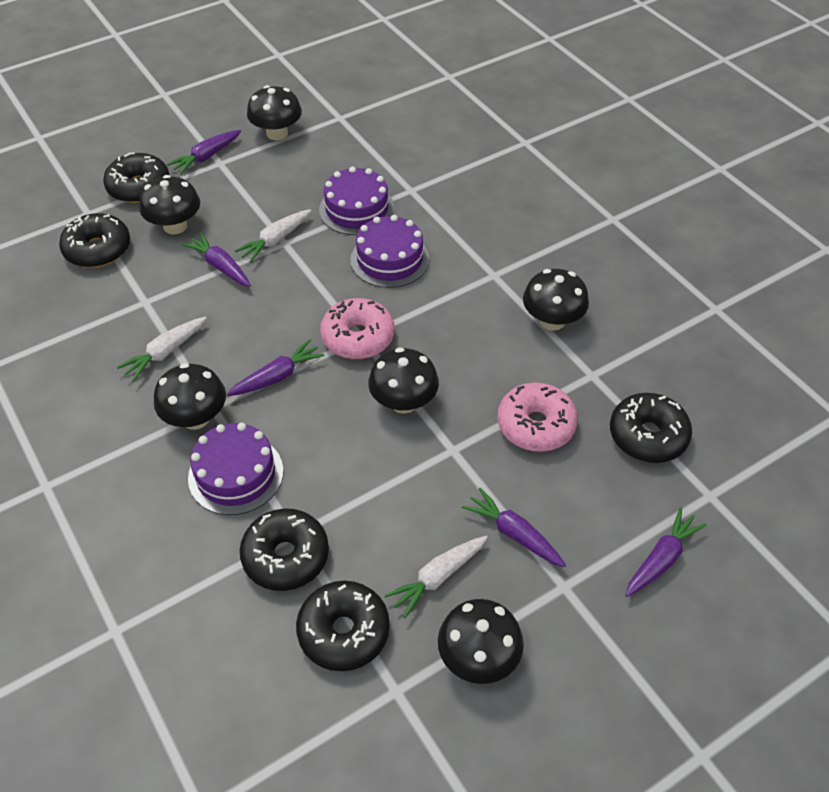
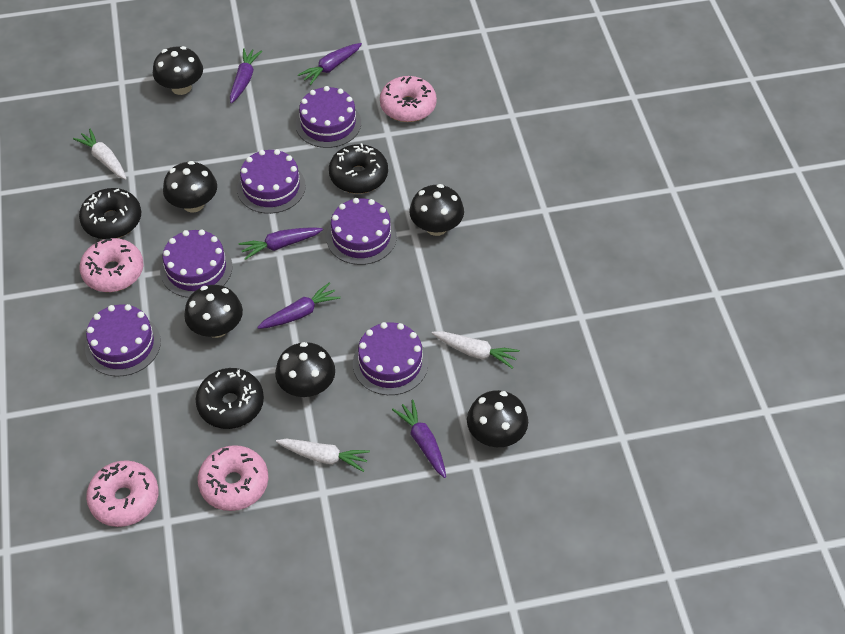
black donut: 5 -> 3
pink donut: 2 -> 4
purple cake: 3 -> 6

